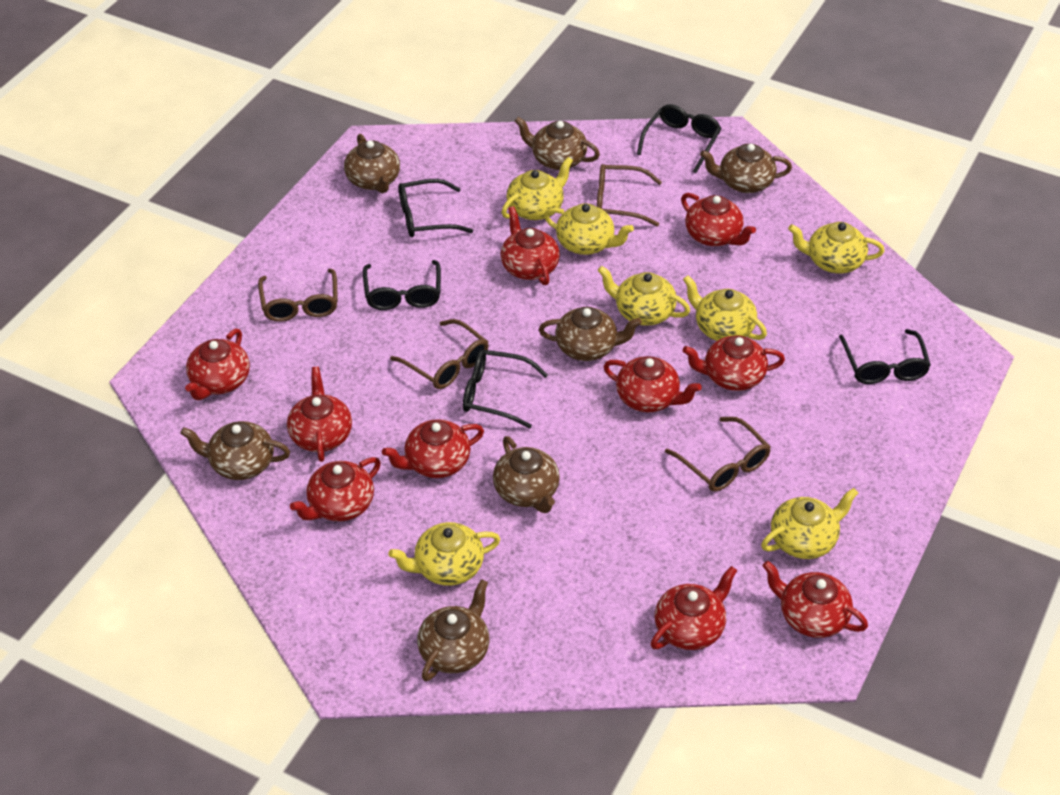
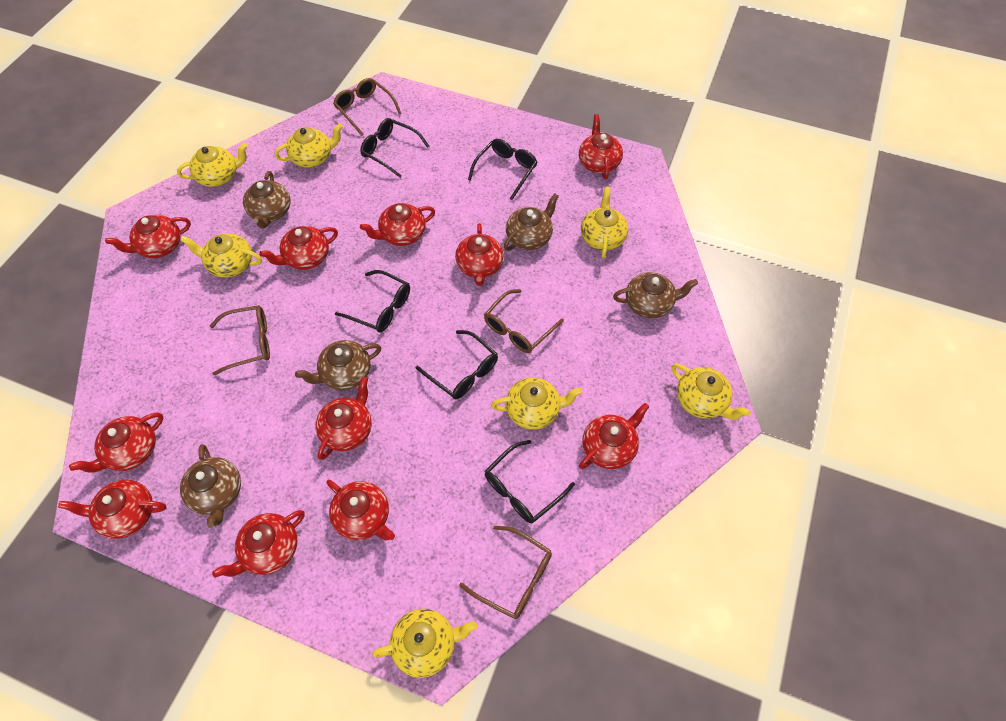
brown teapot: 7 -> 5
red teapot: 10 -> 11

